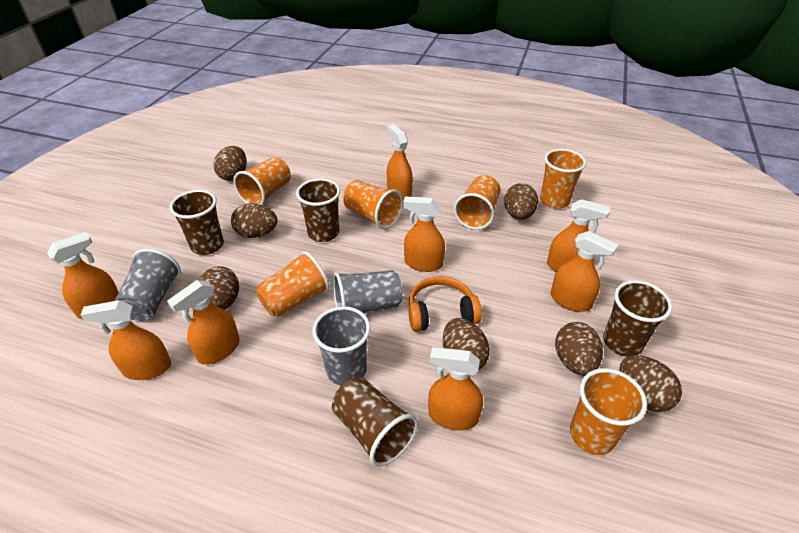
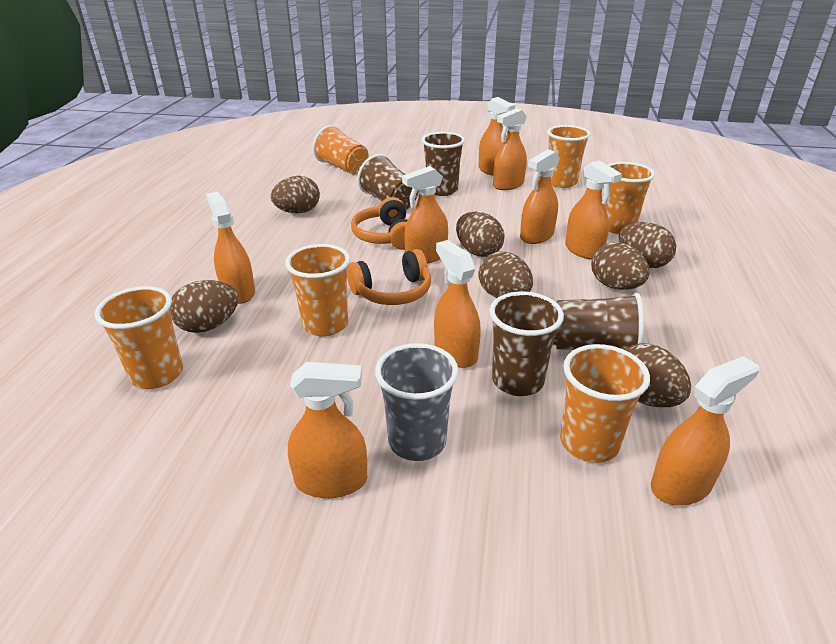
grey cup: 3 -> 1
orange headphones: 1 -> 2
orange spray bottle: 8 -> 9

